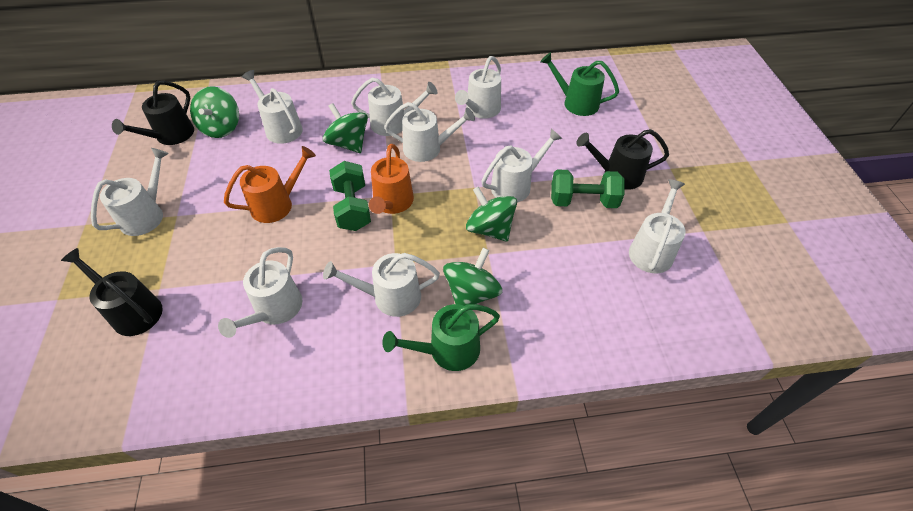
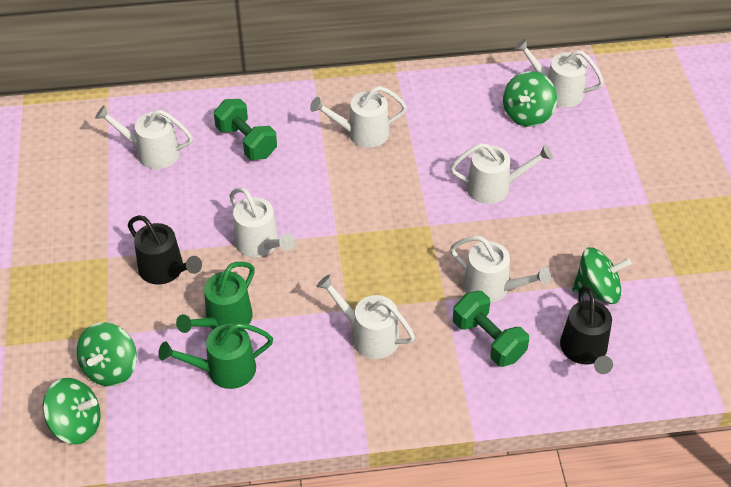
black watering can: 3 -> 2
orange watering can: 2 -> 0
white watering can: 9 -> 7

